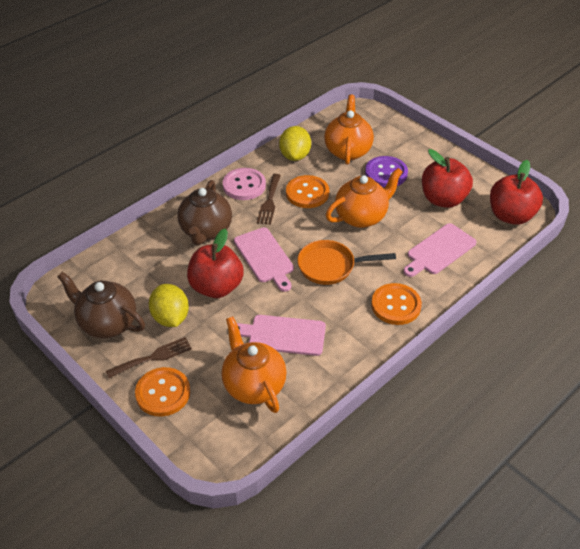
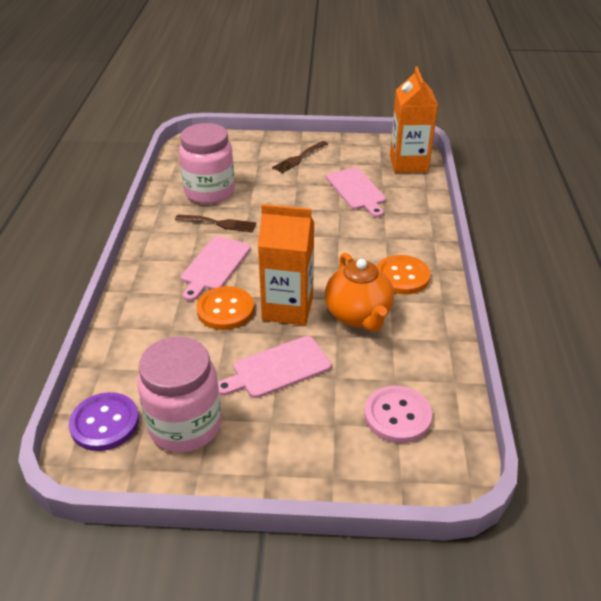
brown teapot: 2 -> 0
orange button: 3 -> 2
orange carton: 0 -> 2
orange pan: 1 -> 0
orange teapot: 3 -> 1
pink jar: 0 -> 2
red apple: 3 -> 0
yellow lemon: 2 -> 0

